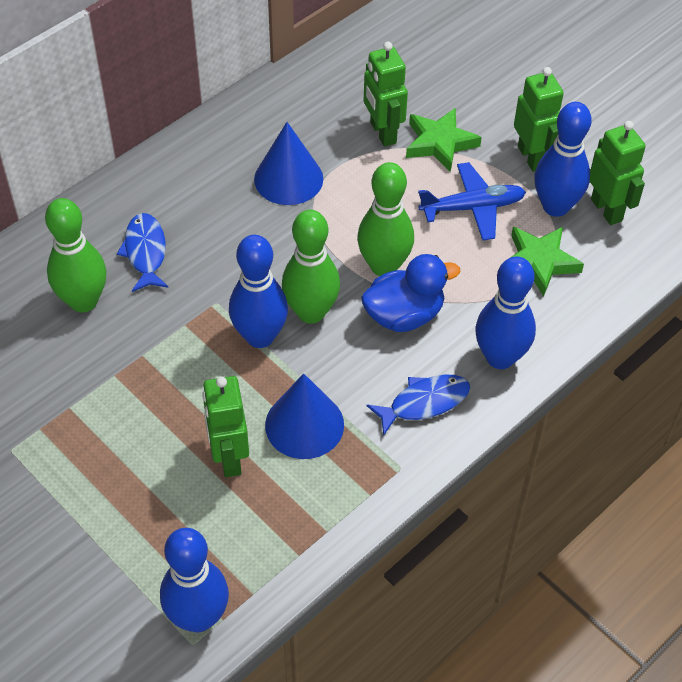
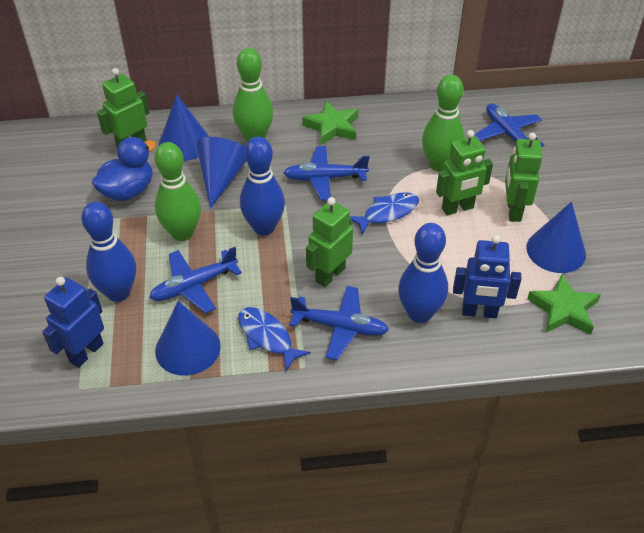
blue bowling pin: 4 -> 3
blue cone: 2 -> 4
blue plane: 1 -> 4
blue robot: 0 -> 2

